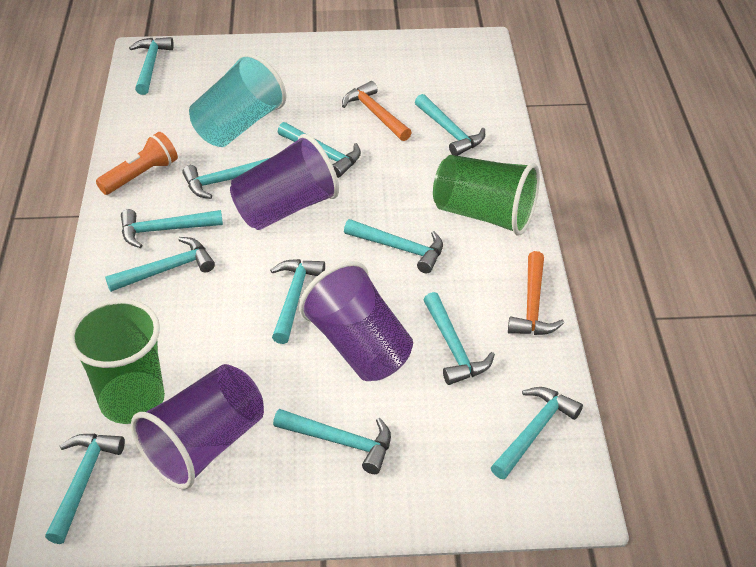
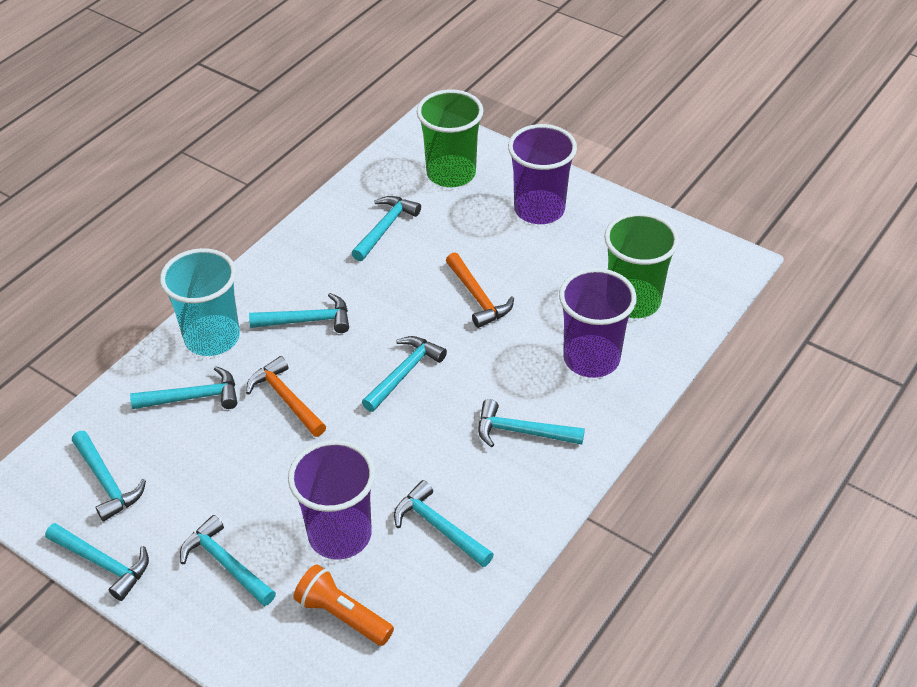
turquoise hammer: 12 -> 9

